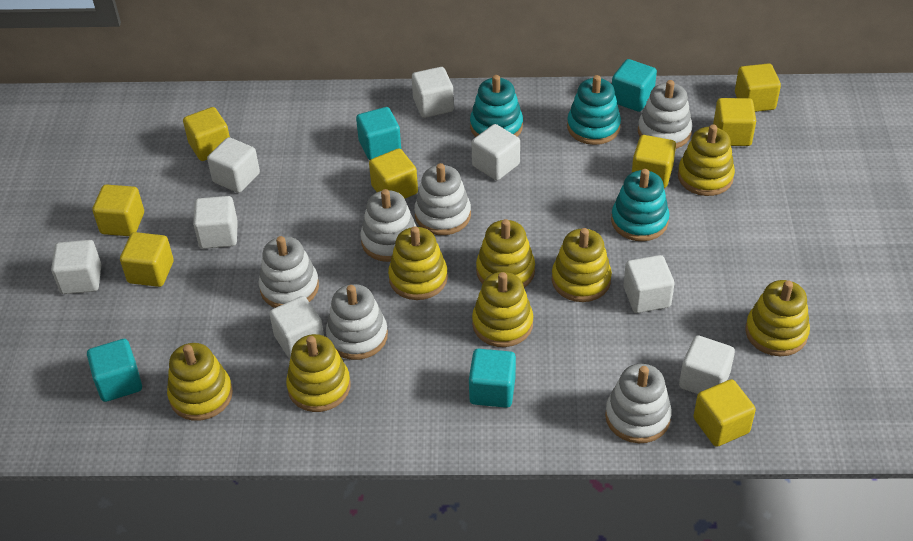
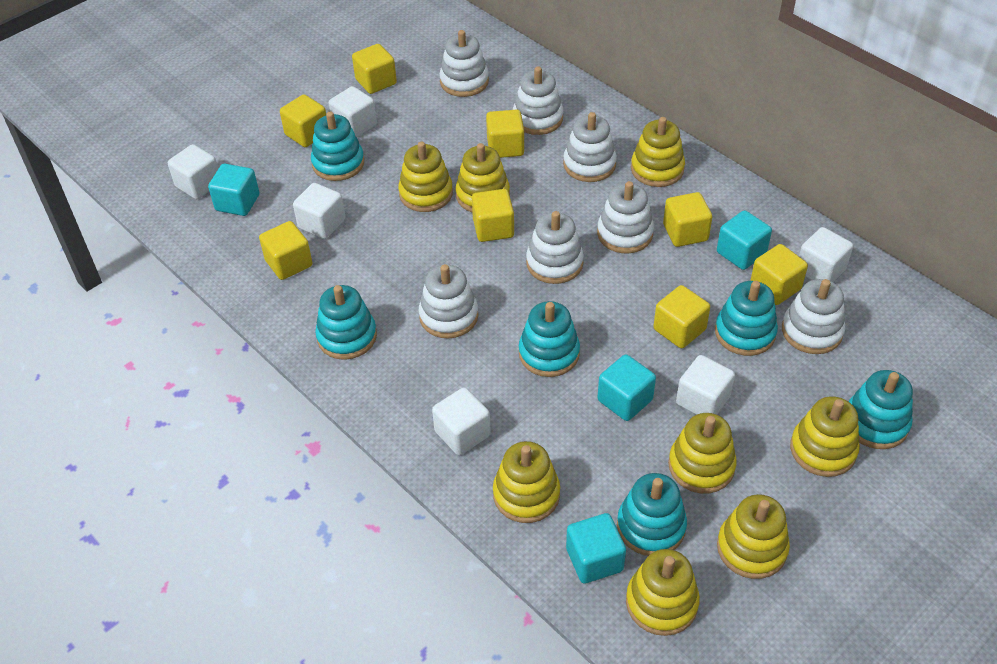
turquoise stacking toy: 3 -> 6
white cube: 8 -> 6
white stacking toy: 6 -> 7

